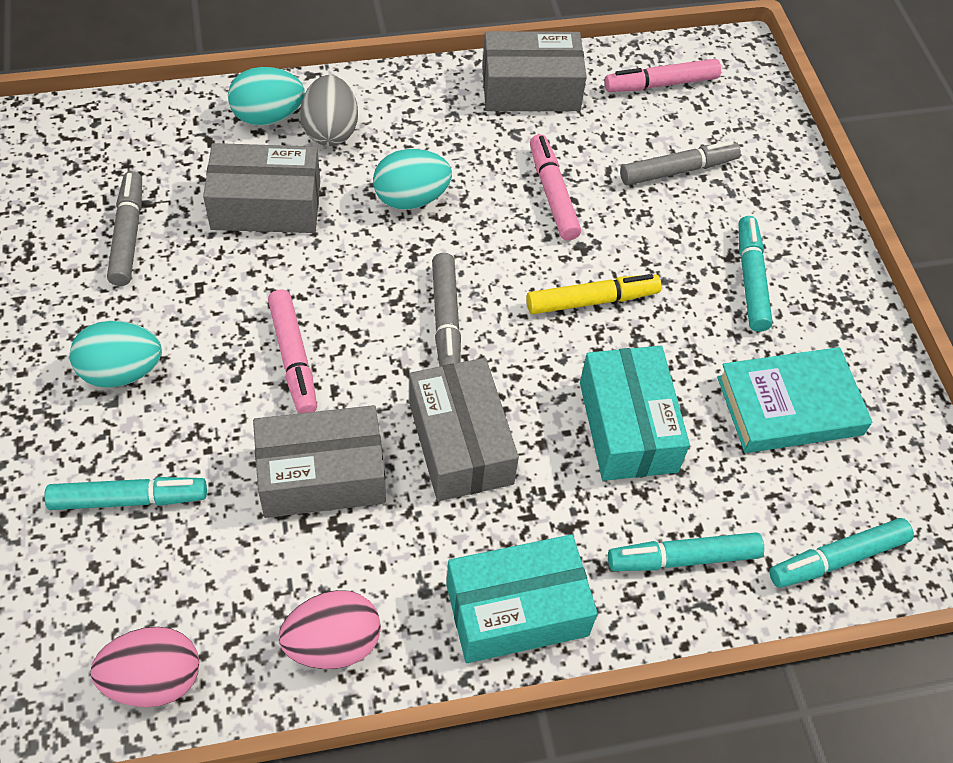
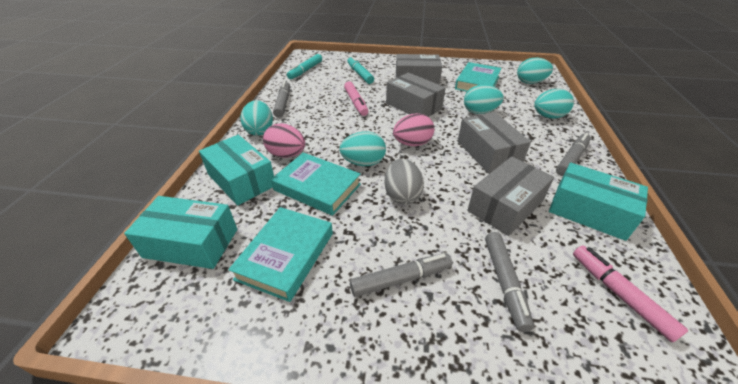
grey marker: 3 -> 4
pink marker: 3 -> 2
turquoise book: 1 -> 3
turquoise box: 2 -> 3
turquoise egg: 3 -> 5
turquoise marker: 4 -> 2
yellow marker: 1 -> 0

